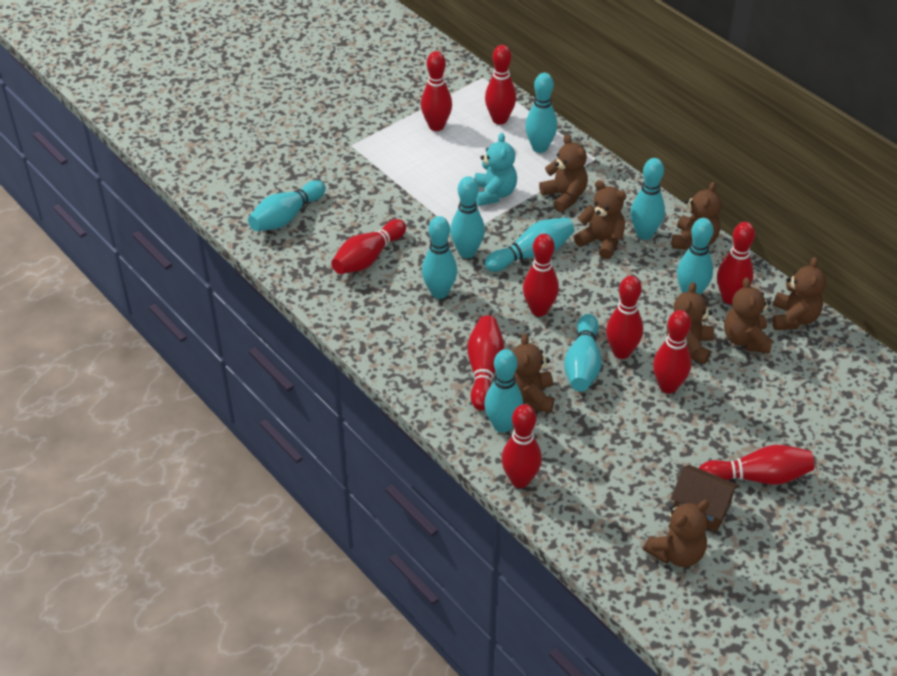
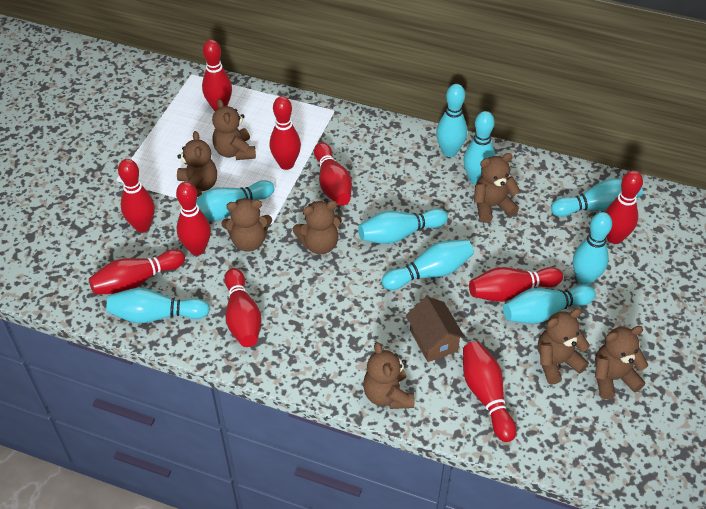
turquoise teddy bear: 1 -> 0

